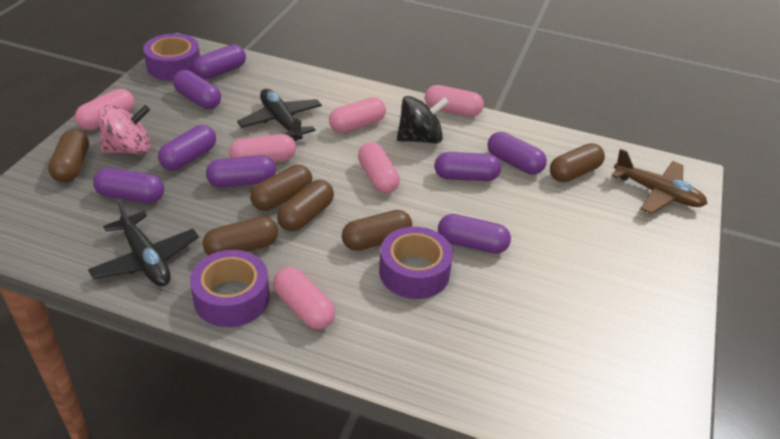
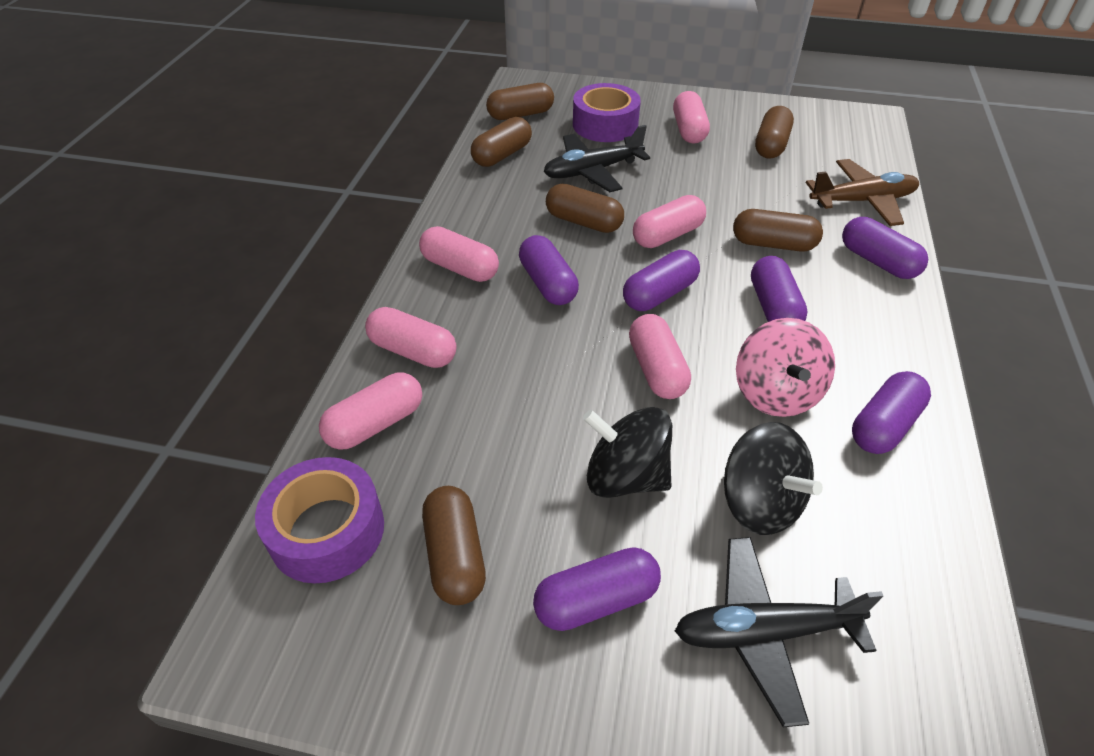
black spinning top: 1 -> 2
purple capsule: 8 -> 6
purple tape: 3 -> 2

